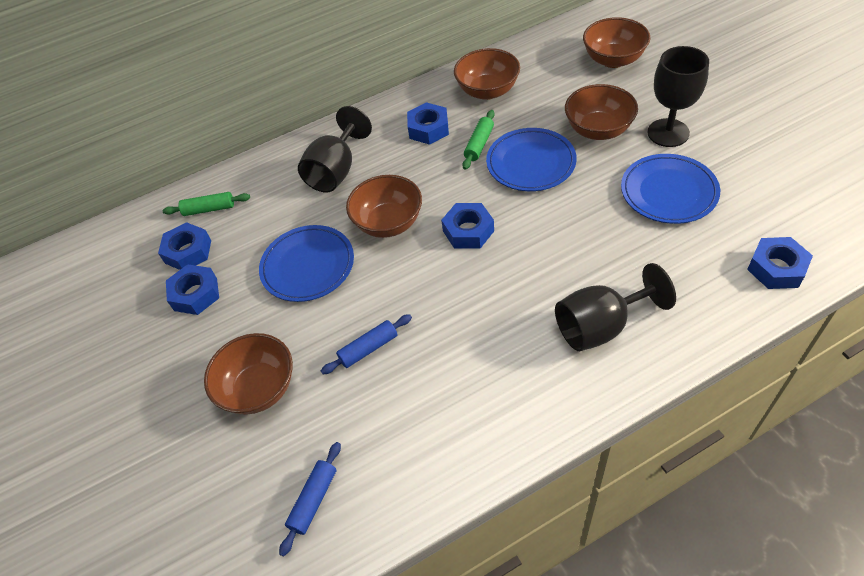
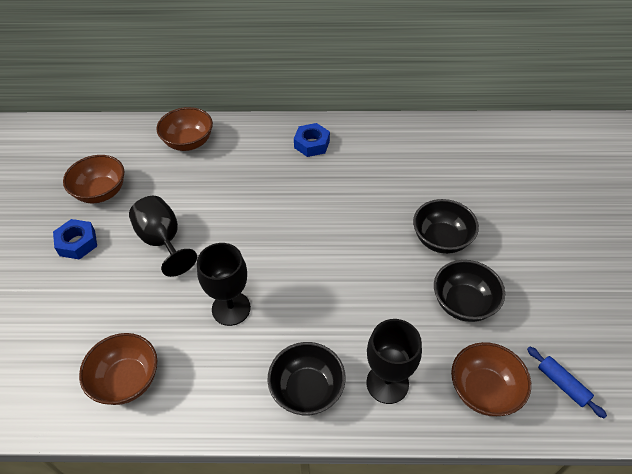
black bowl: 0 -> 3
blue nut: 5 -> 2
blue plate: 3 -> 0
blue rolling pin: 2 -> 1
brown bowl: 5 -> 4
green rolling pin: 2 -> 0

